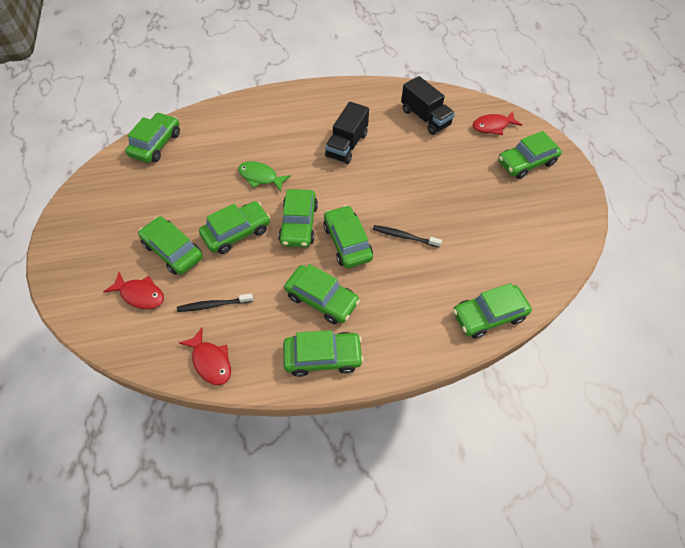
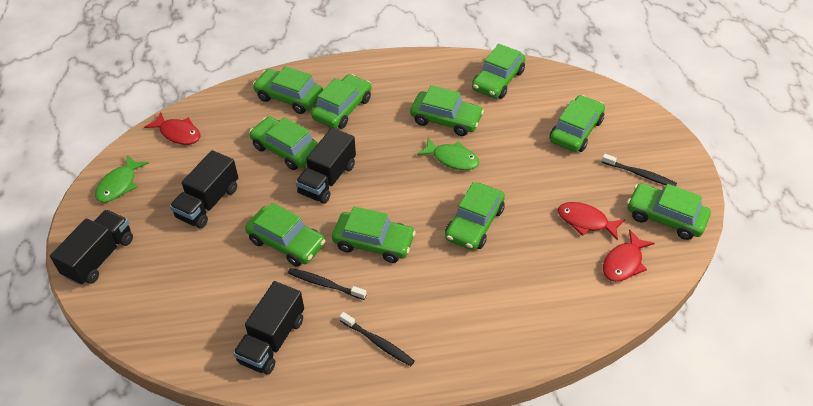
black toothbrush: 2 -> 3
black truck: 2 -> 4
green car: 9 -> 10
green fish: 1 -> 2

